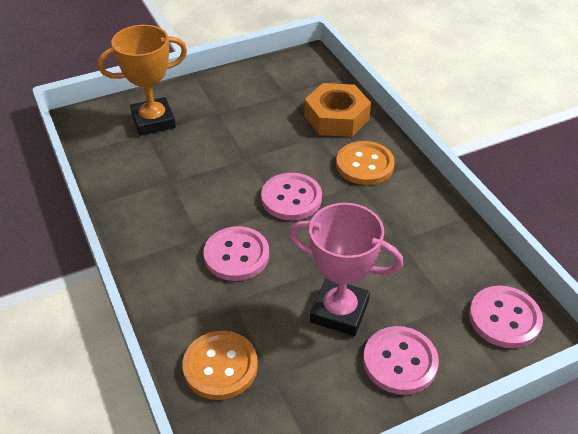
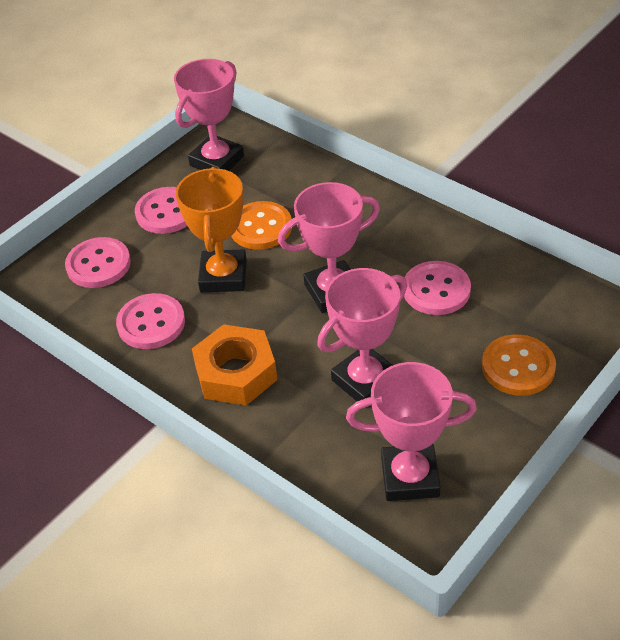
pink trophy: 1 -> 4

